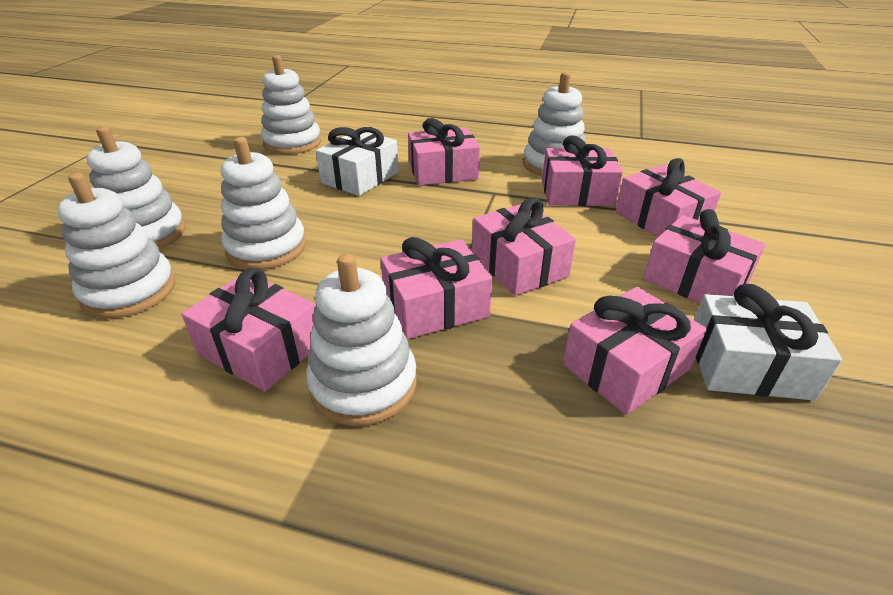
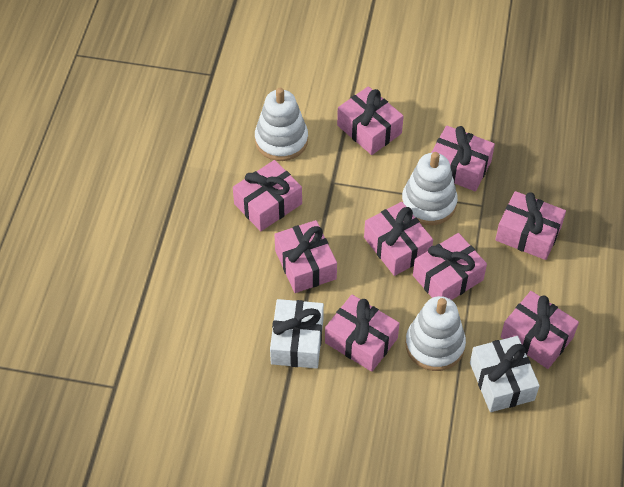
pink gift: 8 -> 9
white stacking toy: 6 -> 3

